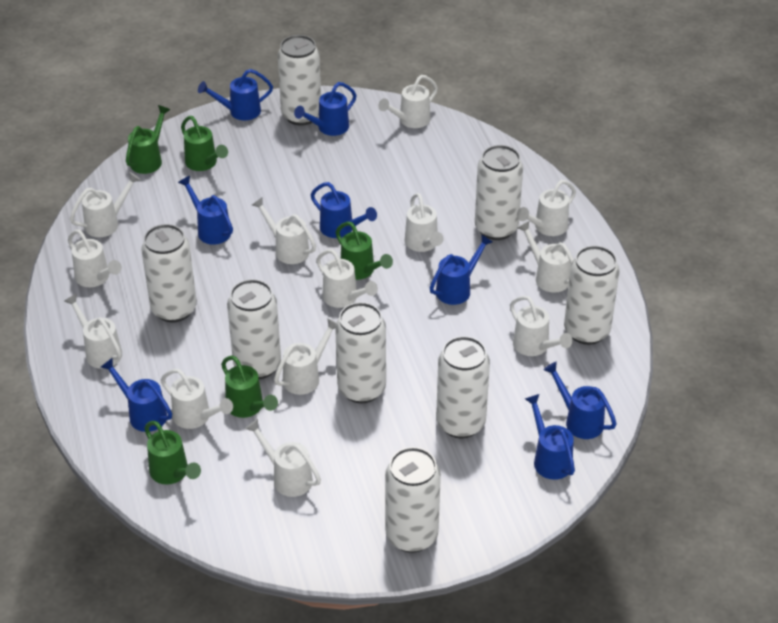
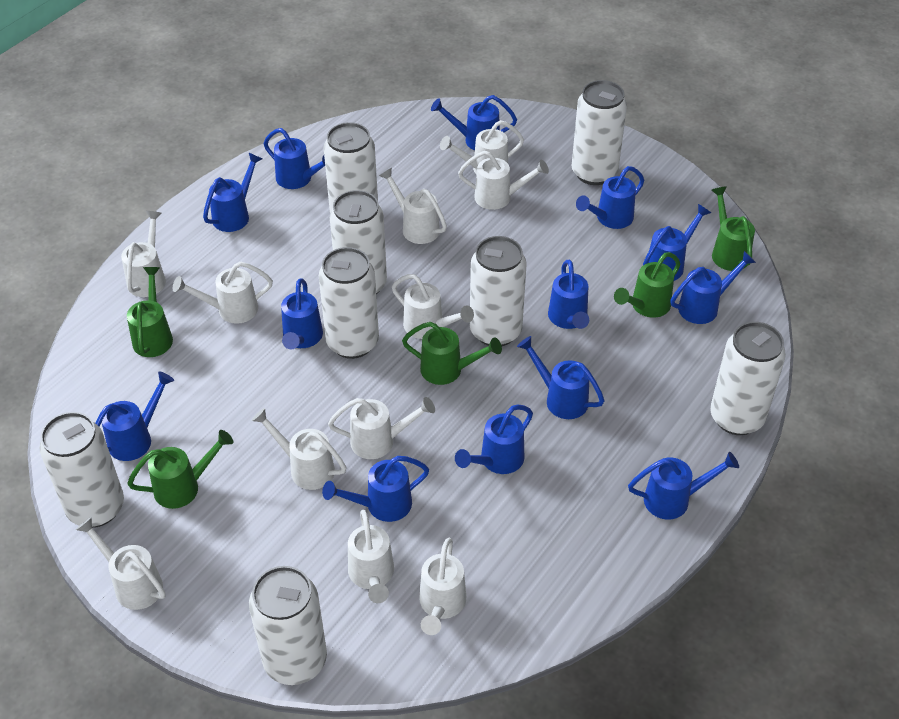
blue watering can: 8 -> 13
white watering can: 13 -> 11

